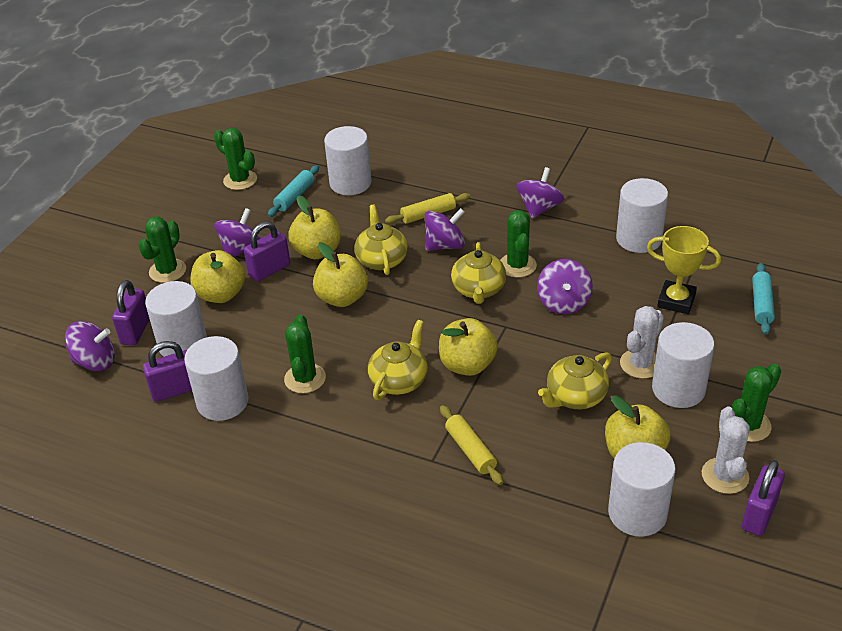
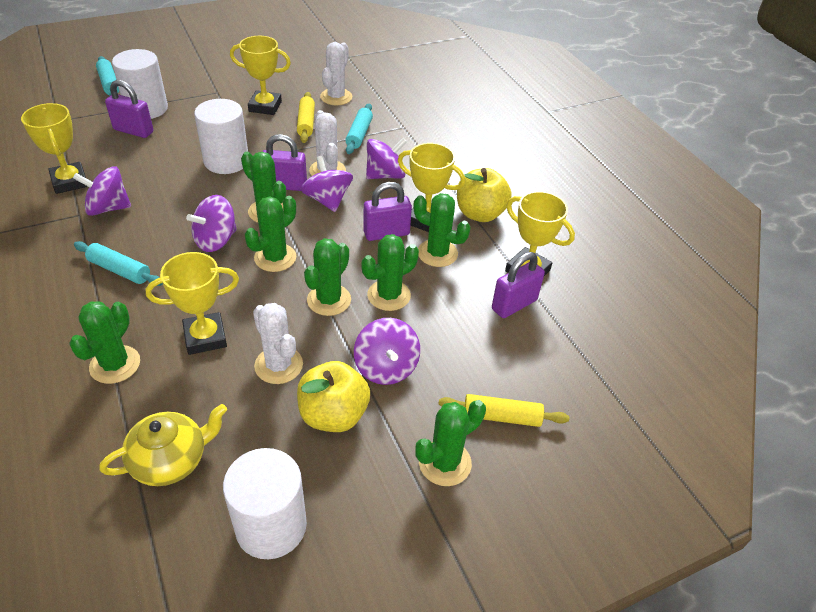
green cactus: 5 -> 7
turquoise rolling pin: 2 -> 3
white cactus: 2 -> 3
white cylinder: 6 -> 3
yellow apple: 5 -> 2
yellow teapot: 4 -> 1
yellow trophy: 1 -> 5

